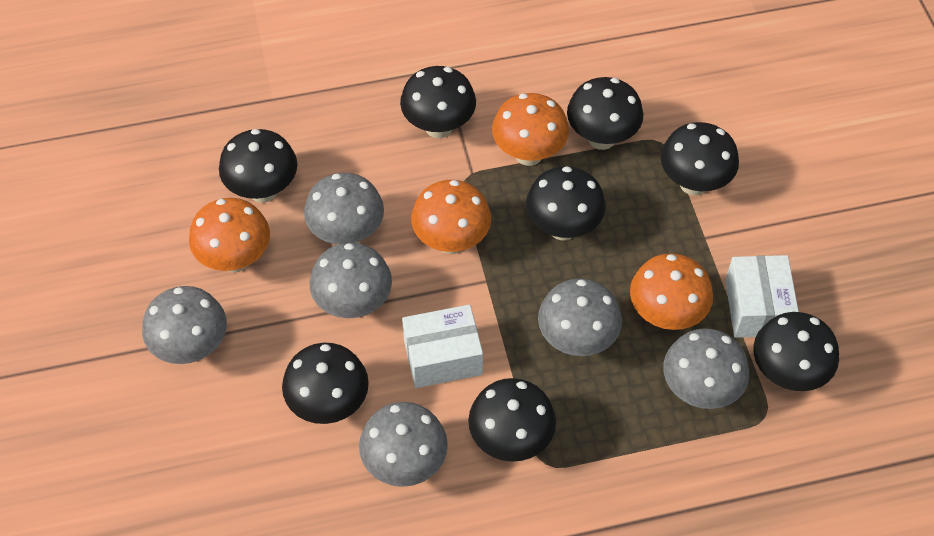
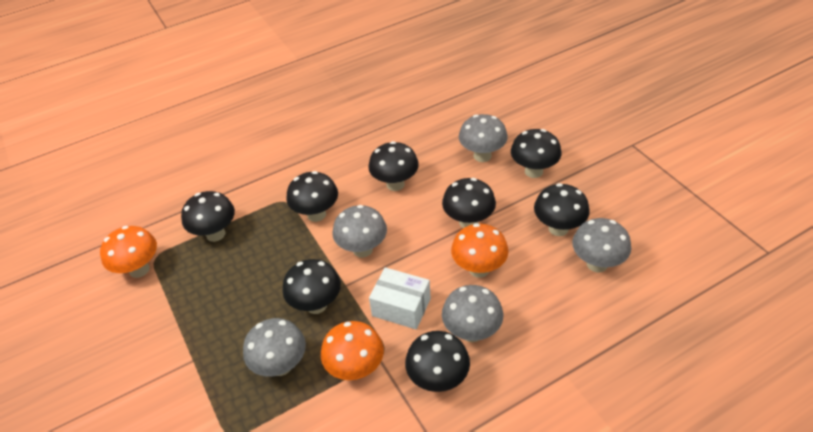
grey mushroom: 6 -> 5
orange mushroom: 4 -> 3
white box: 2 -> 1

